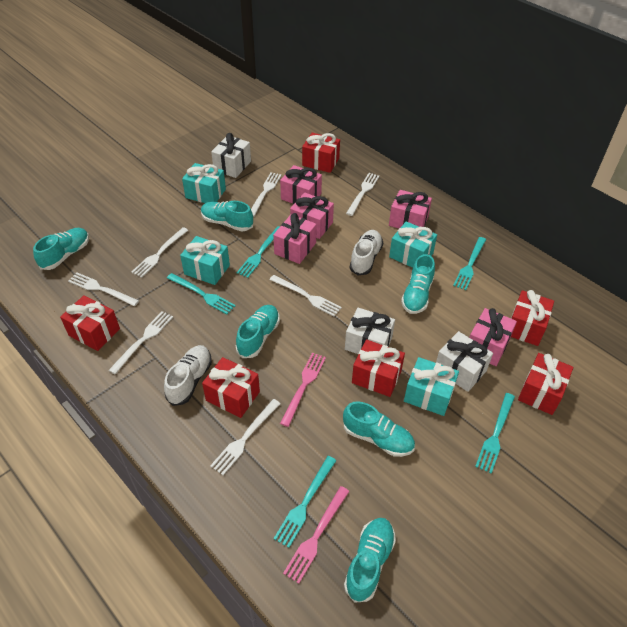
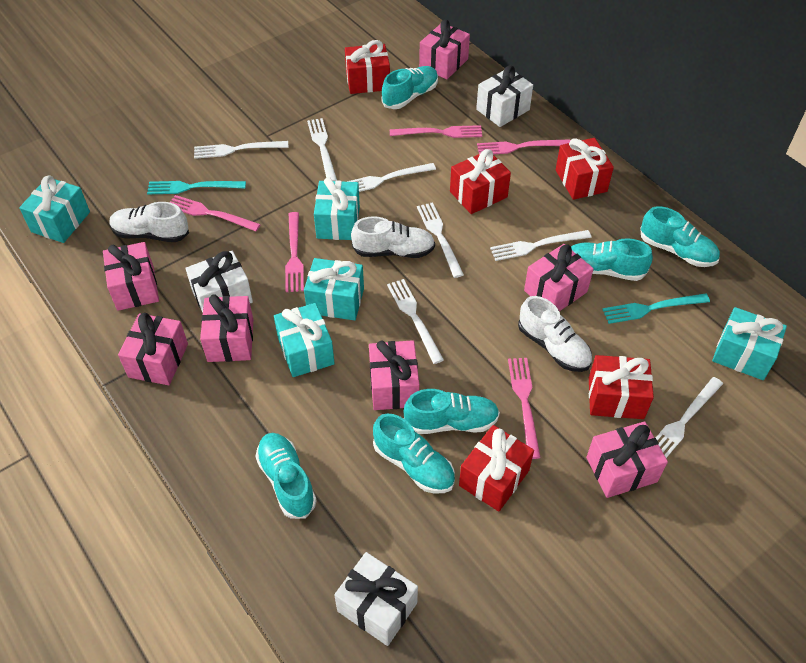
pink fork: 2 -> 5
pink gift: 5 -> 7
red gift: 6 -> 5
turquoise fork: 5 -> 2
turquoise gift: 4 -> 5
white shoe: 2 -> 3

